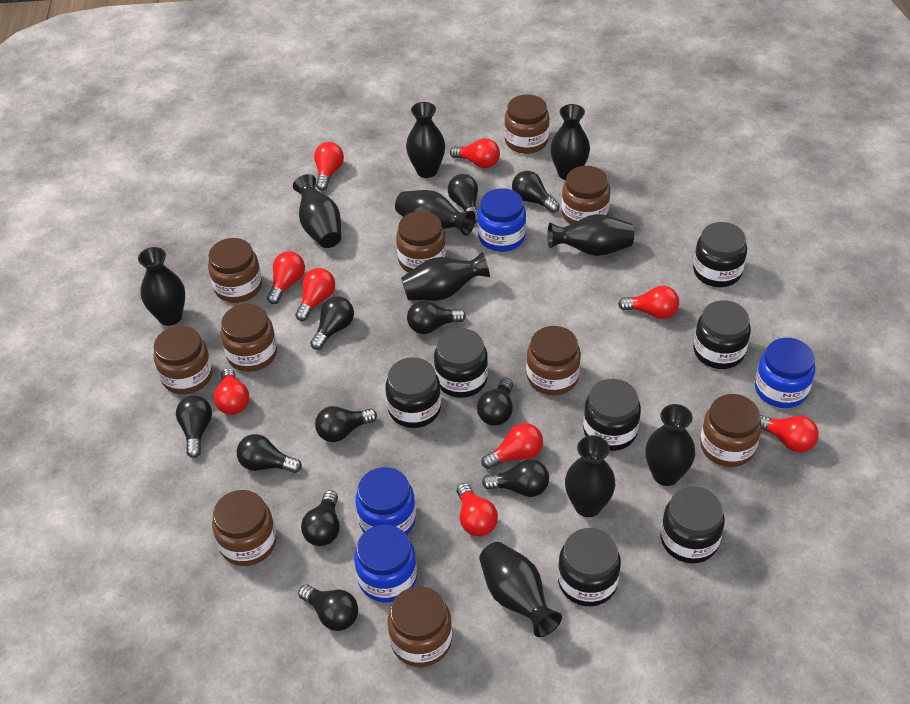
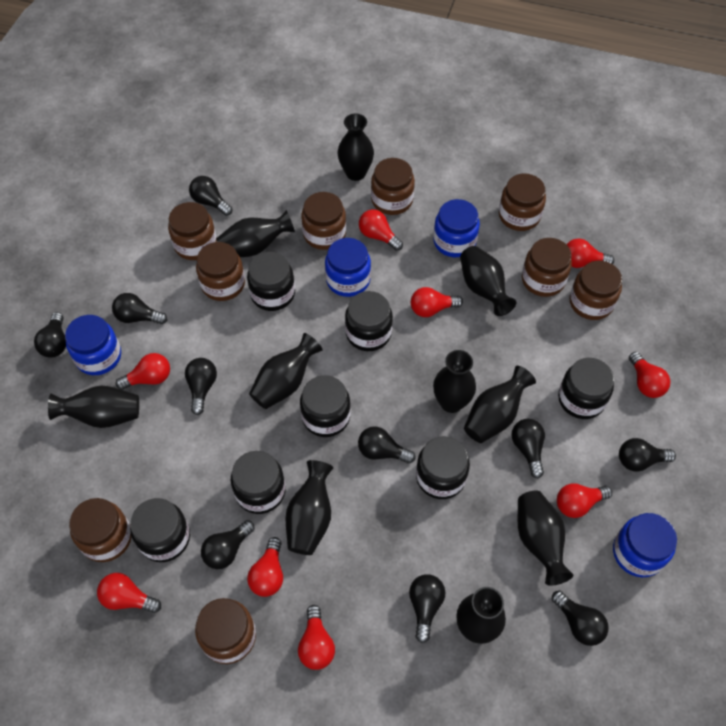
black light bulb: 11 -> 10
brown jar: 10 -> 9

